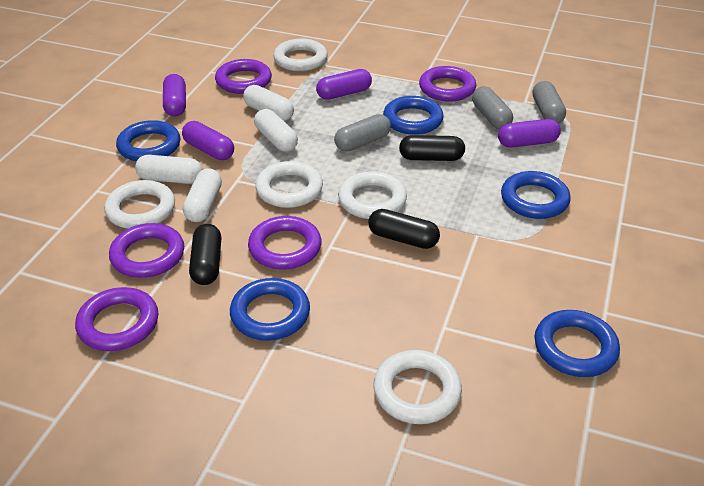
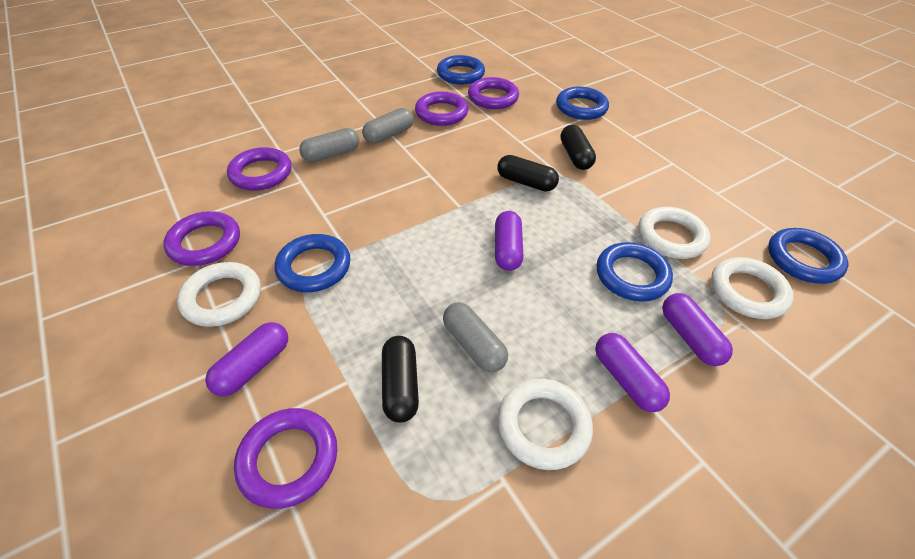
white capsule: 4 -> 0
white ring: 5 -> 4

